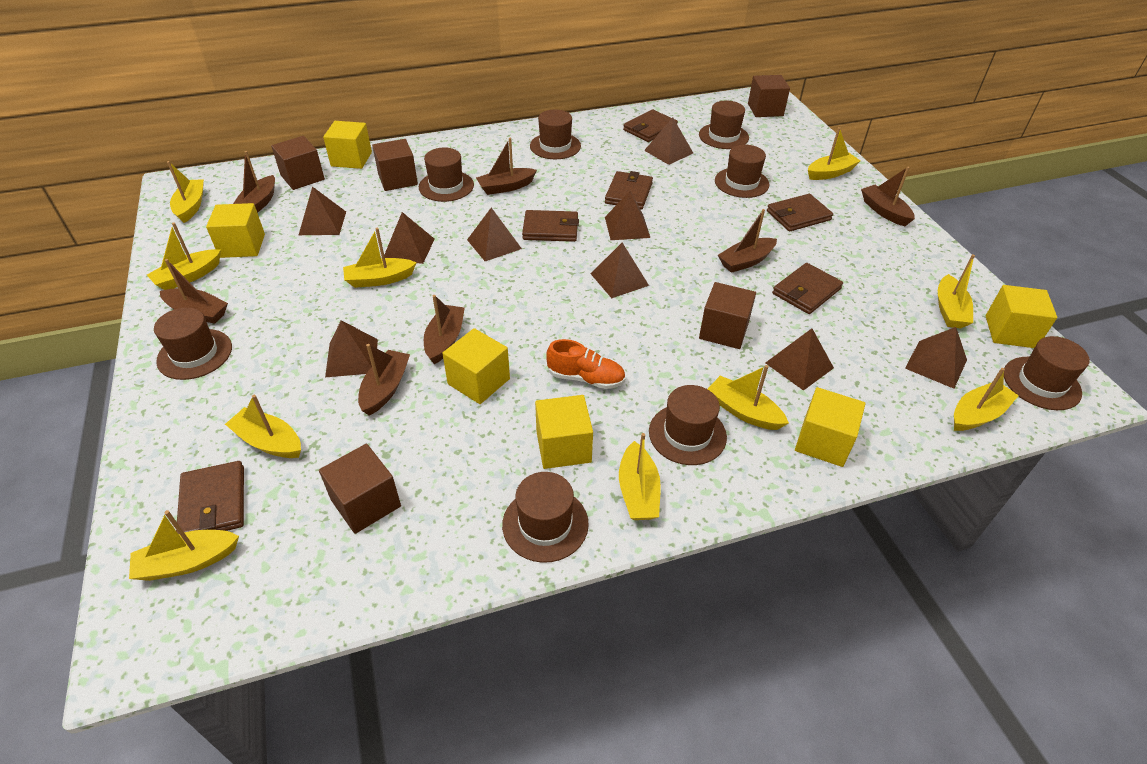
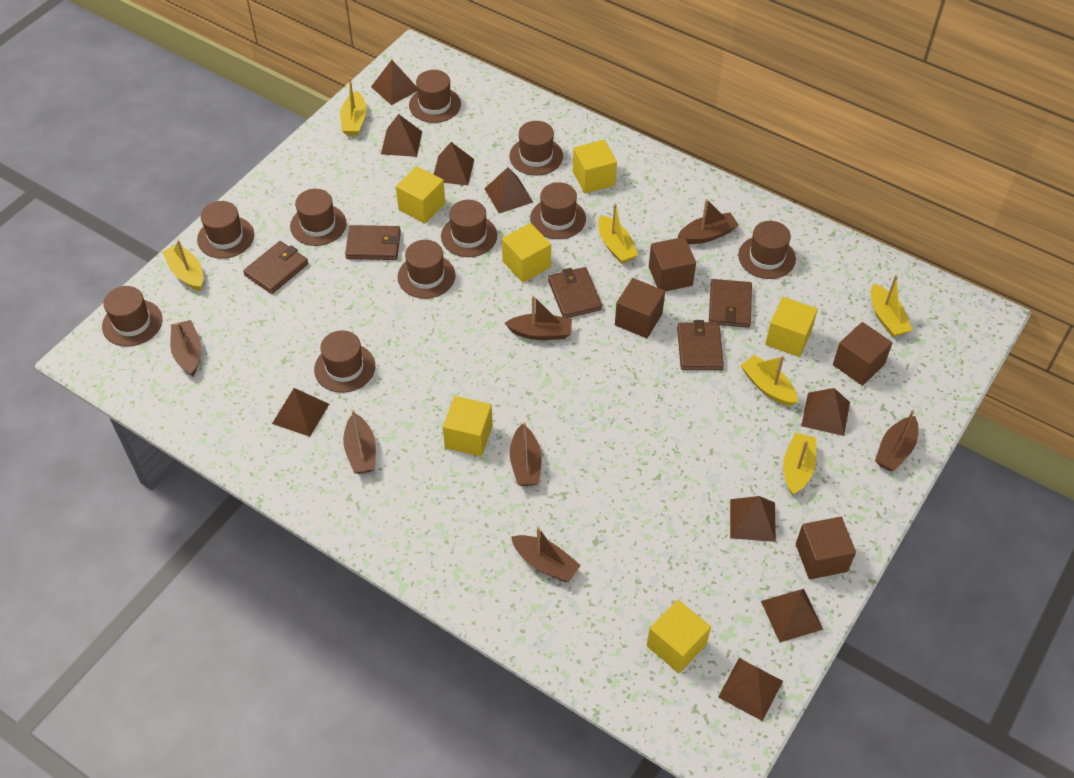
brown cube: 5 -> 4
brown hat: 8 -> 10
brown wallet: 6 -> 5
orange shoe: 1 -> 0
yellow boat: 10 -> 6

